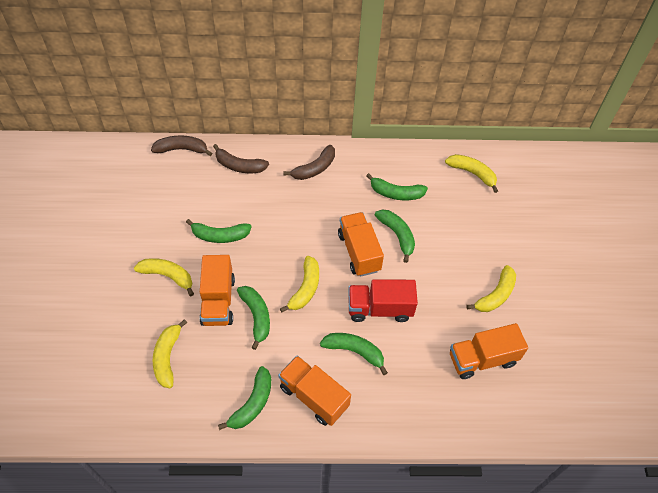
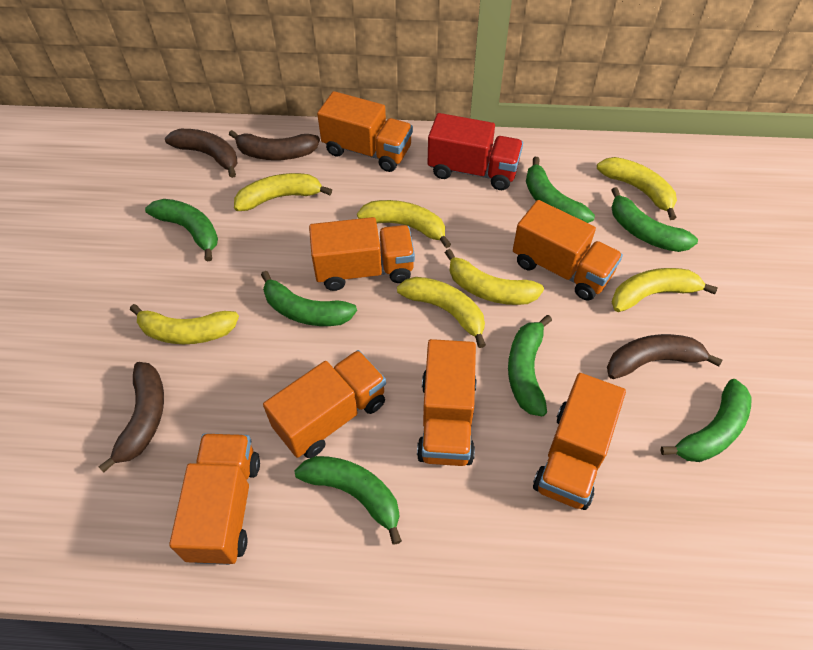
brown banana: 3 -> 4
green banana: 6 -> 7
orange truck: 4 -> 7
yellow banana: 5 -> 7

